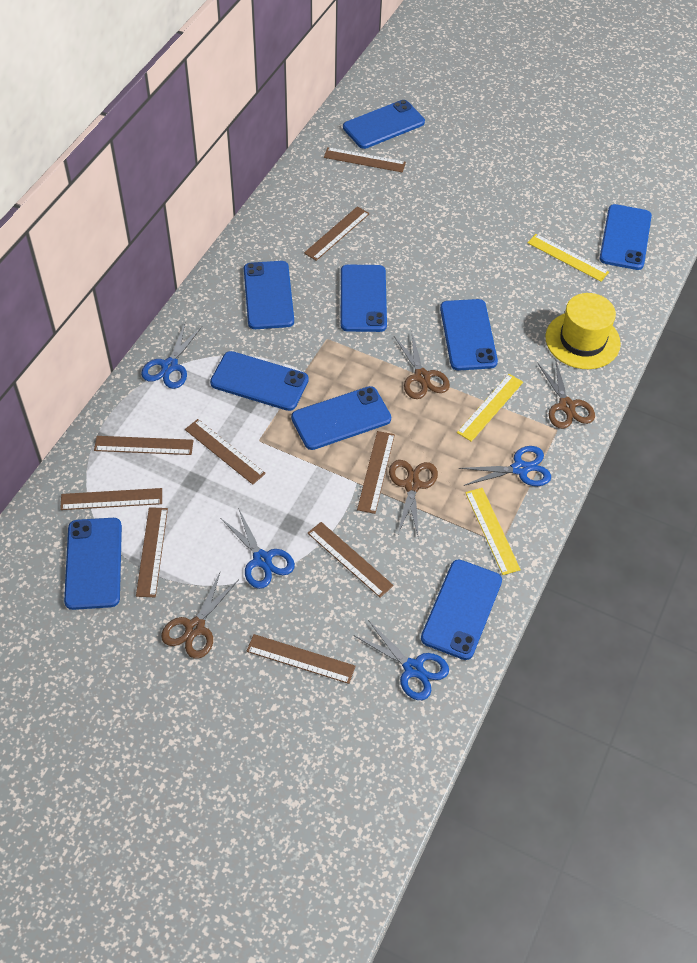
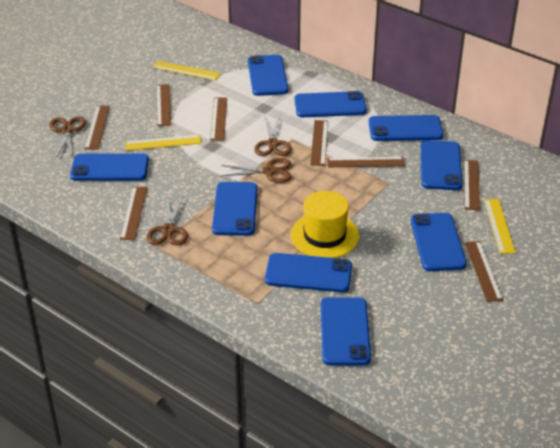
blue scissors: 4 -> 0
brown ruler: 9 -> 8

